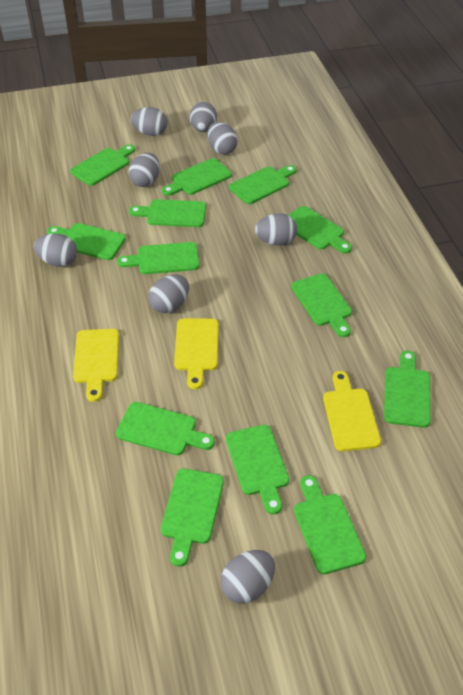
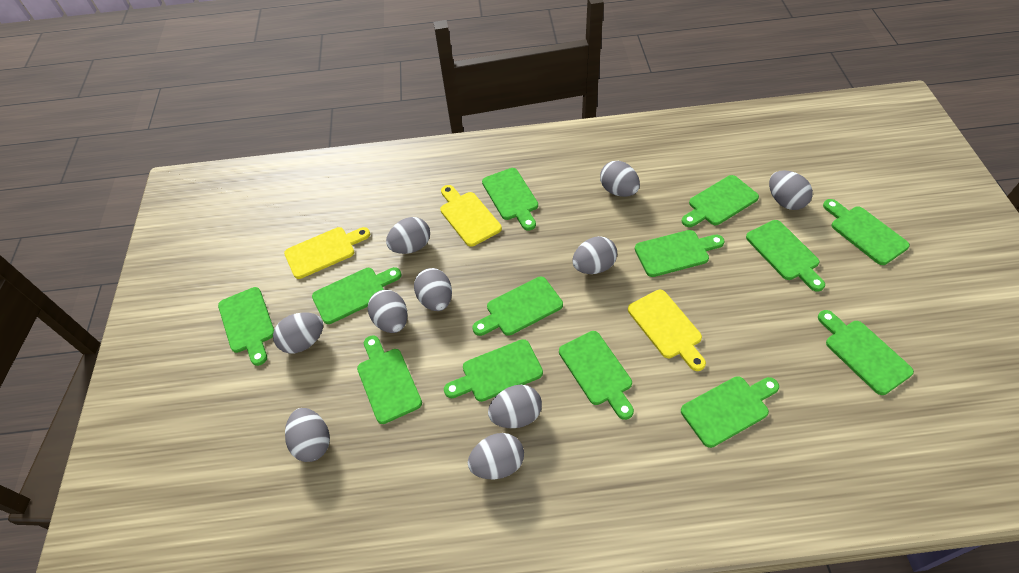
grey egg: 8 -> 10

